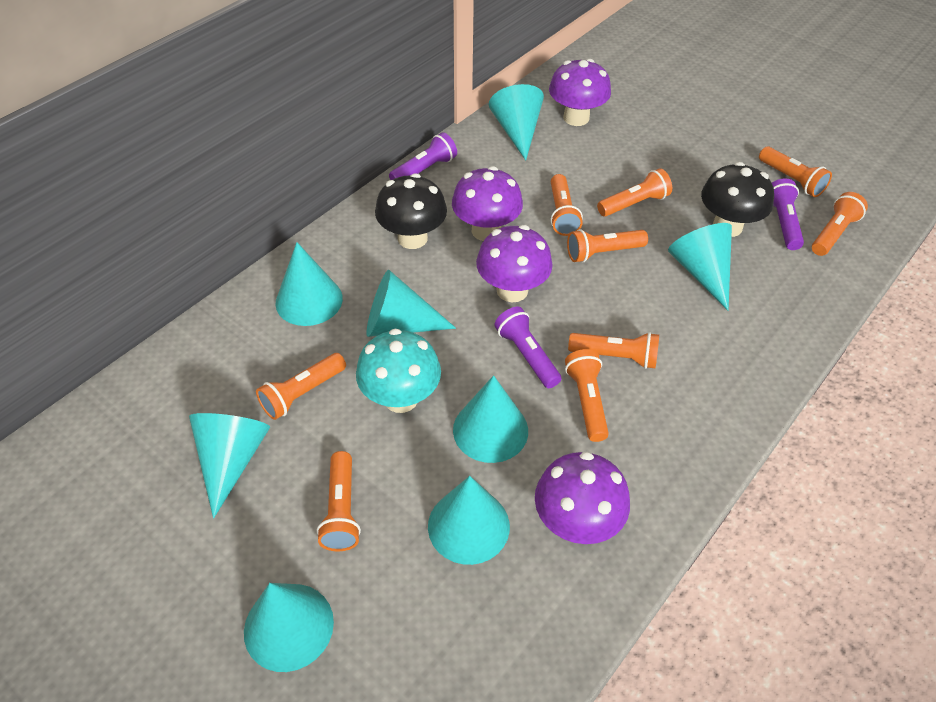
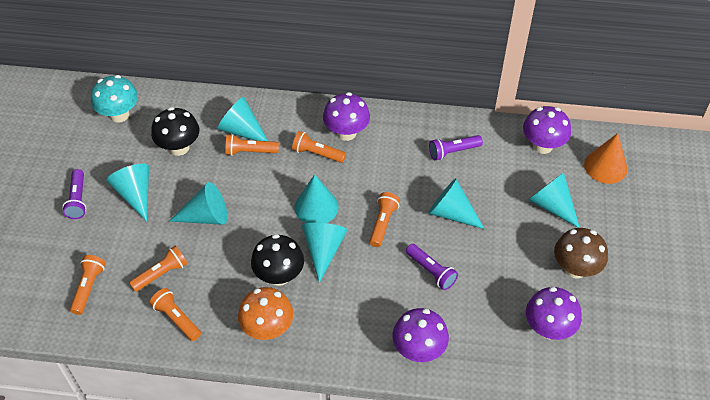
brown mushroom: 0 -> 1
orange cone: 0 -> 1
orange flashlight: 9 -> 6
orange mushroom: 0 -> 1
turquoise cone: 8 -> 7

